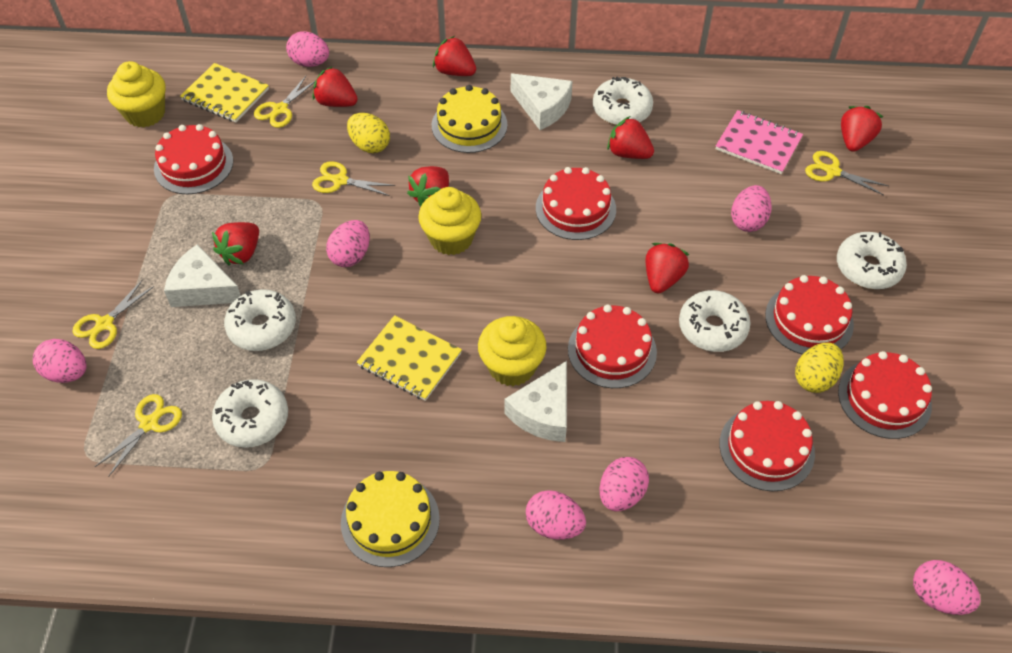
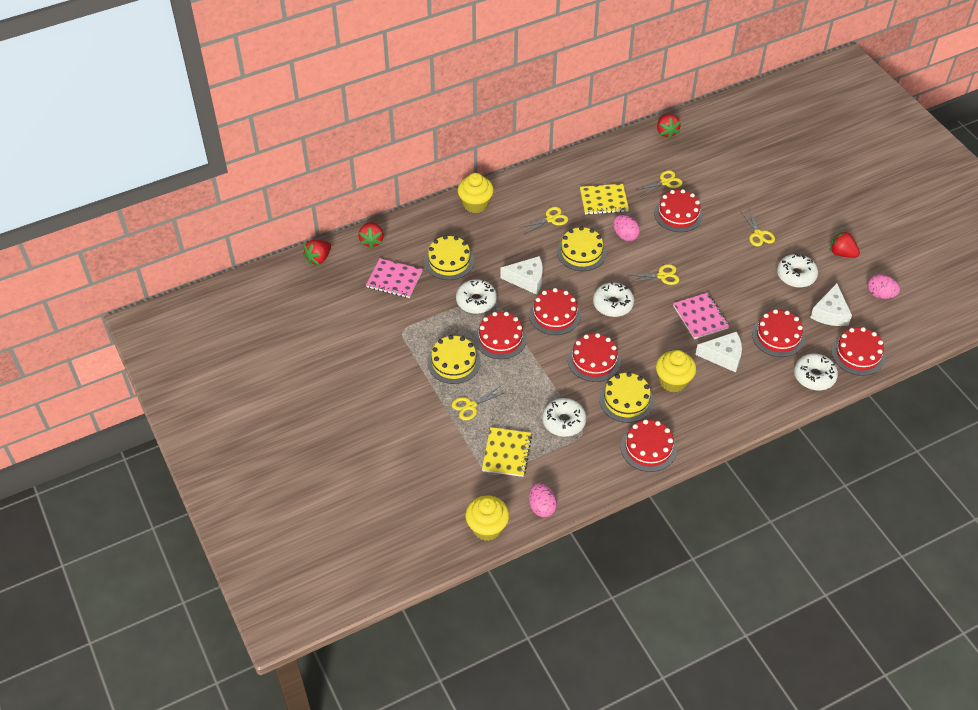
pink egg: 7 -> 3
pink notebook: 1 -> 2
red cake: 6 -> 7
red strawberry: 7 -> 4
yellow cake: 2 -> 4
yellow egg: 2 -> 0

